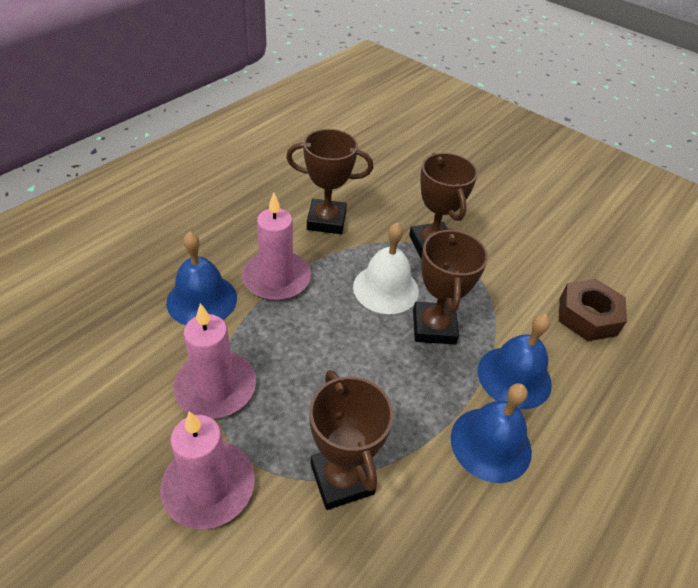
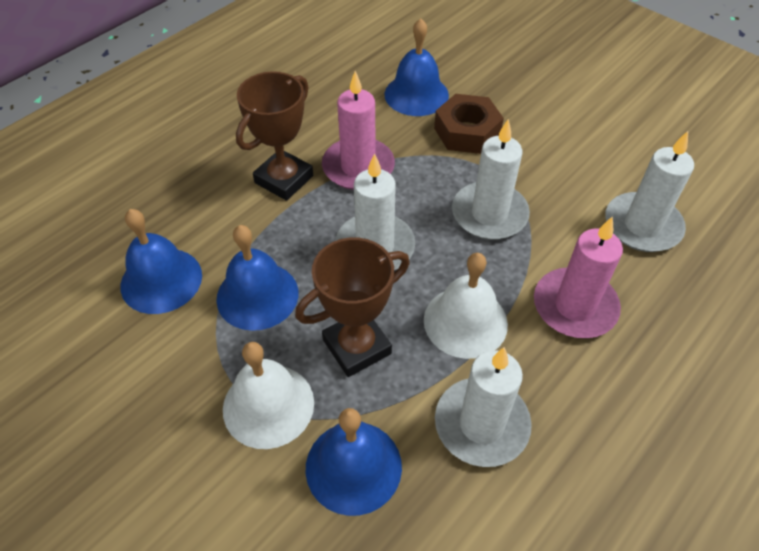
blue bell: 3 -> 4
brown trophy: 4 -> 2
pink candle: 3 -> 2
white bell: 1 -> 2
white candle: 0 -> 4

